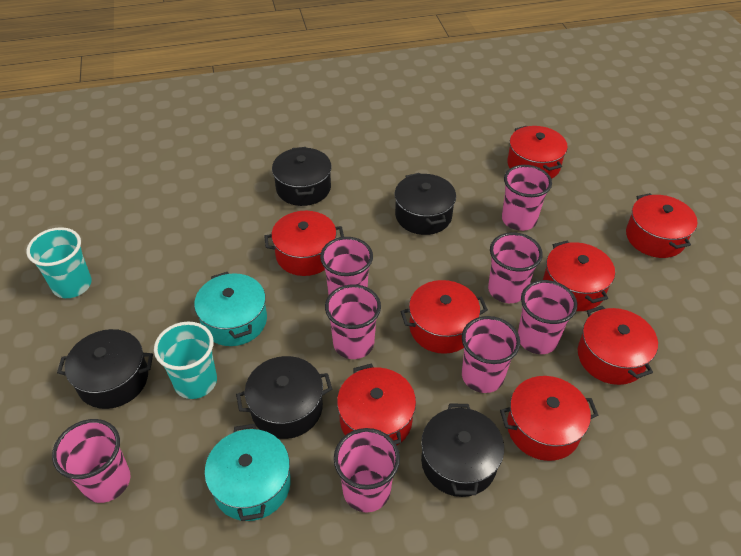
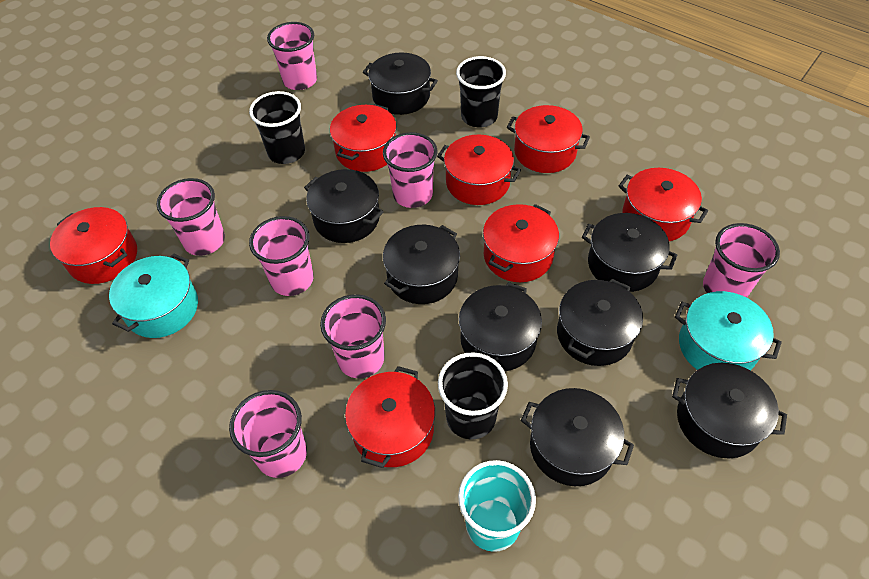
black cup: 0 -> 3
black pot: 5 -> 8
pink cup: 8 -> 7
red pot: 8 -> 7
turquoise cup: 2 -> 1

